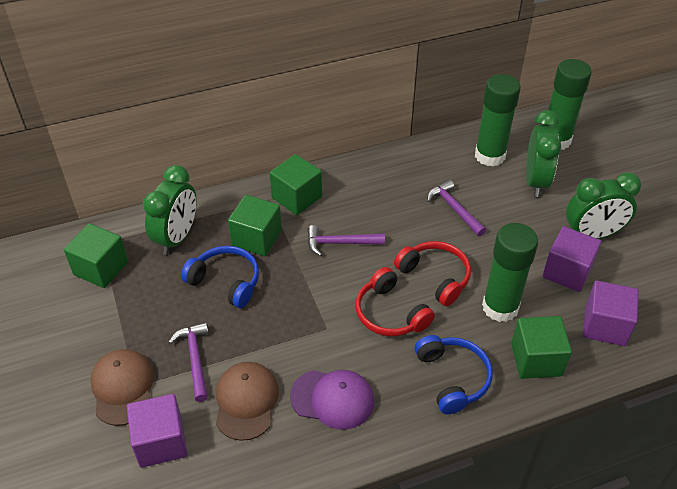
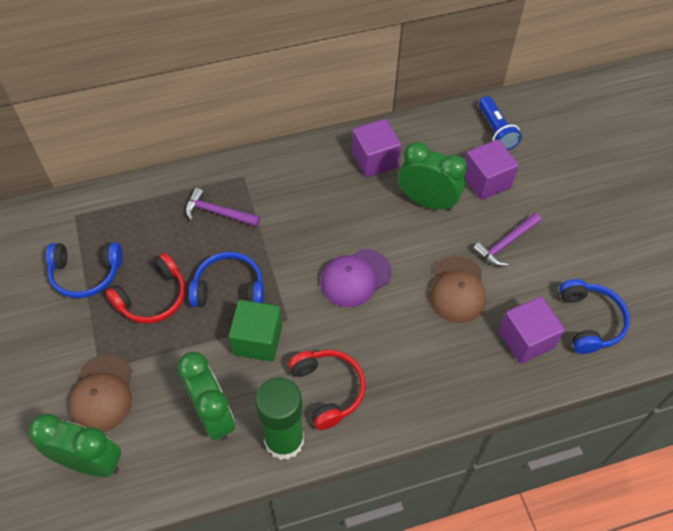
blue flashlight: 0 -> 1
blue headphones: 2 -> 3
green cube: 4 -> 1
green glue stick: 3 -> 1
purple hammer: 3 -> 2

